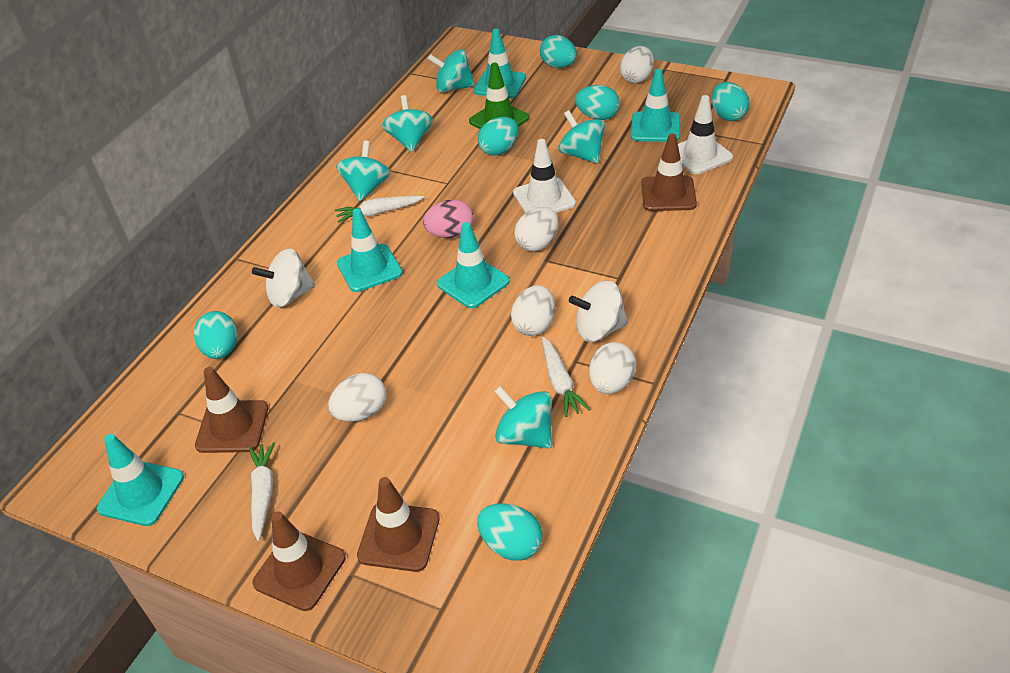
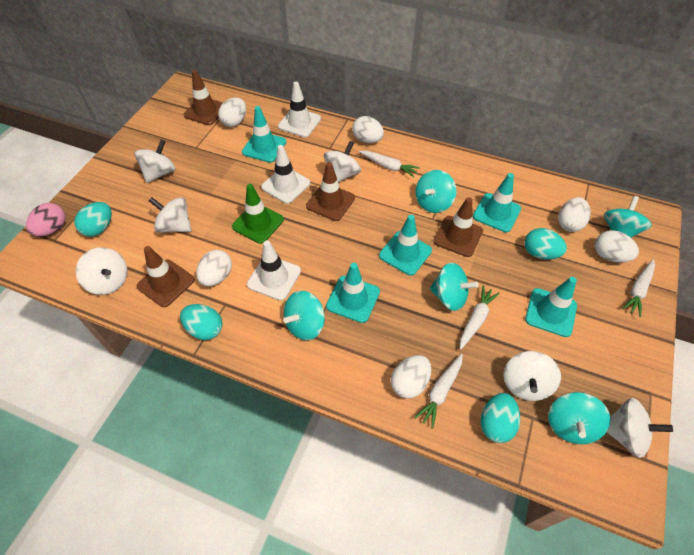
turquoise egg: 6 -> 4
white carrot: 3 -> 4
white egg: 5 -> 6
white spinning top: 2 -> 6
white traffic cone: 2 -> 3

